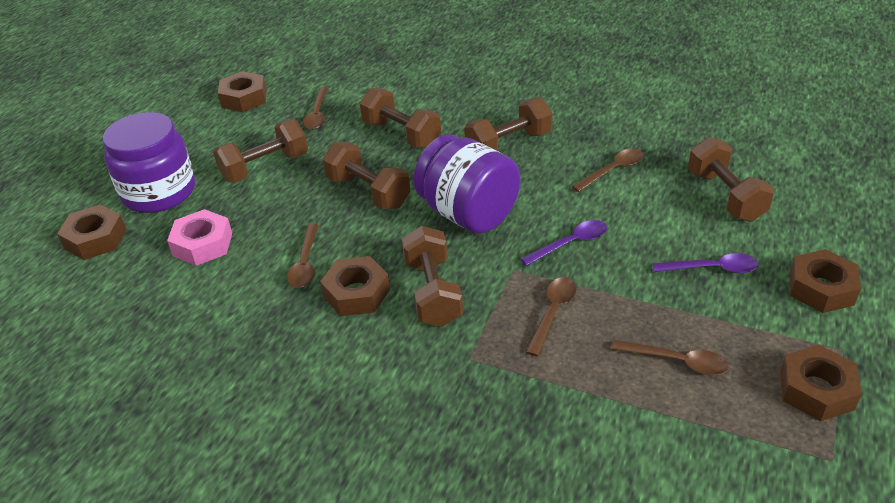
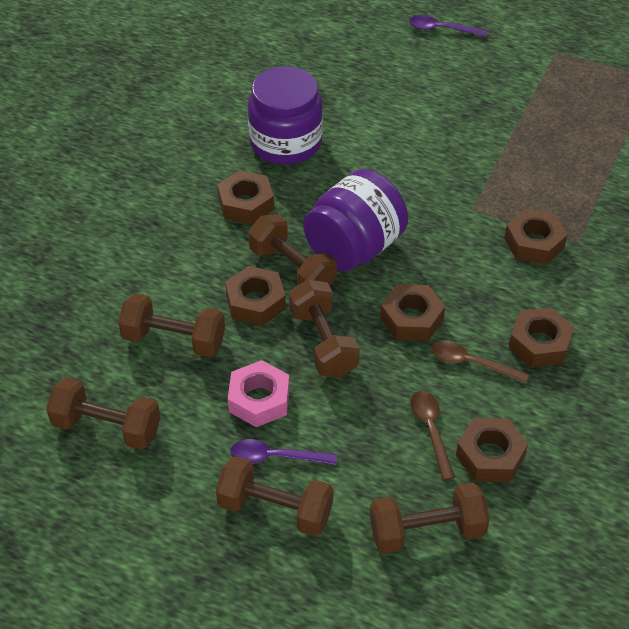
brown nut: 5 -> 6
brown spoon: 5 -> 2

